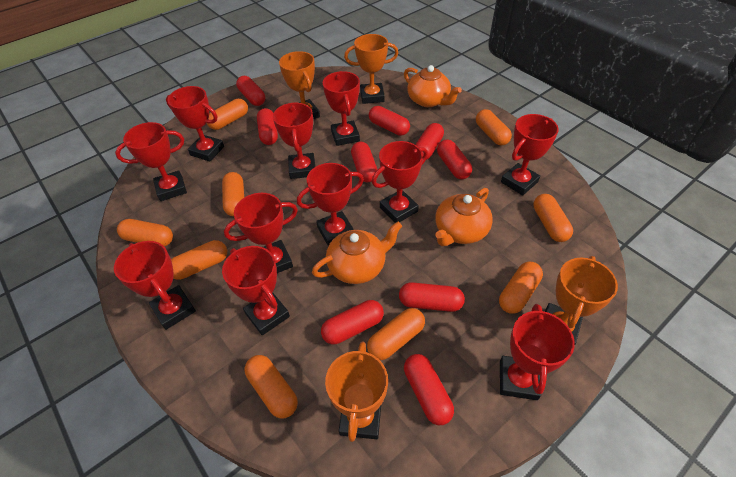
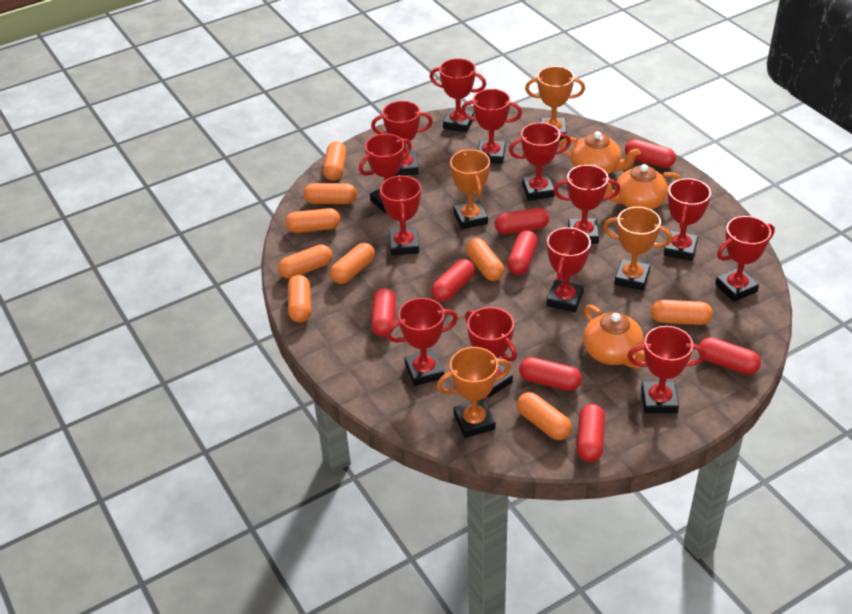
red capsule: 9 -> 8
red trophy: 11 -> 13

